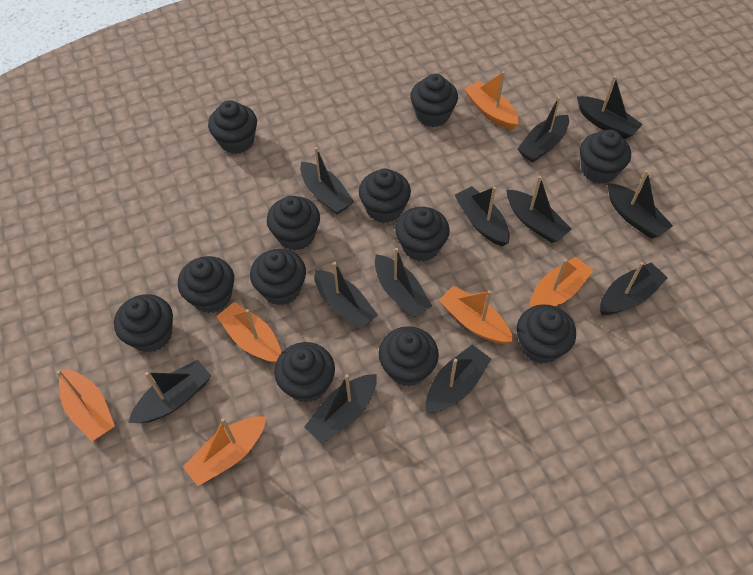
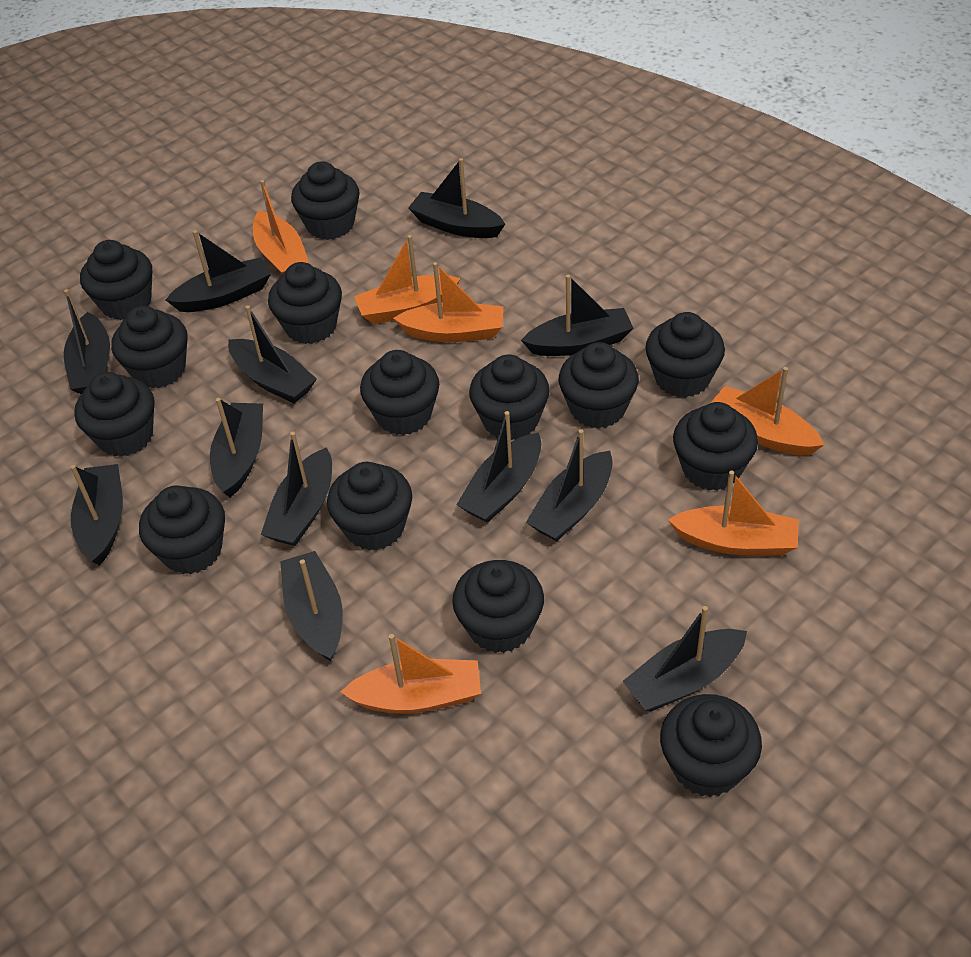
black cupcake: 12 -> 14

